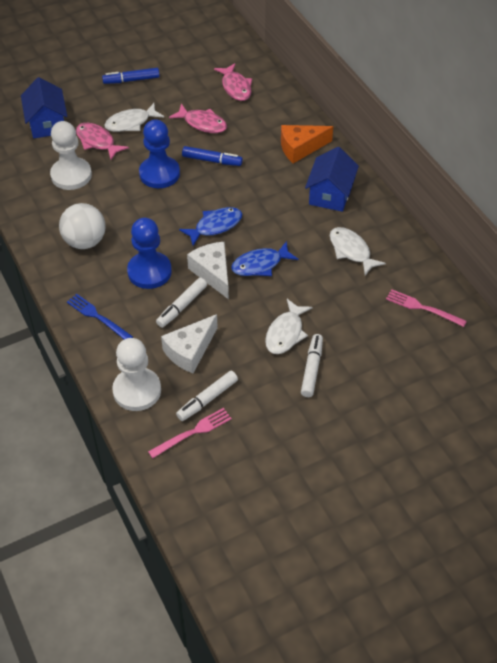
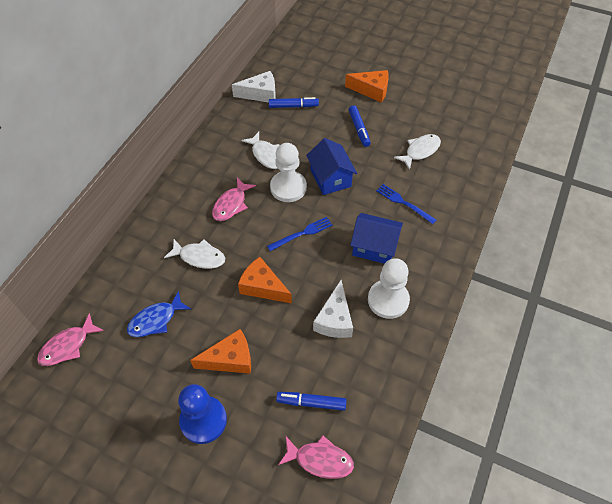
blue fish: 2 -> 1
blue fork: 1 -> 2
blue marker: 2 -> 3
blue pawn: 2 -> 1
orange cheese: 1 -> 3
pink fork: 2 -> 0
white ball: 1 -> 0
white marker: 3 -> 0

